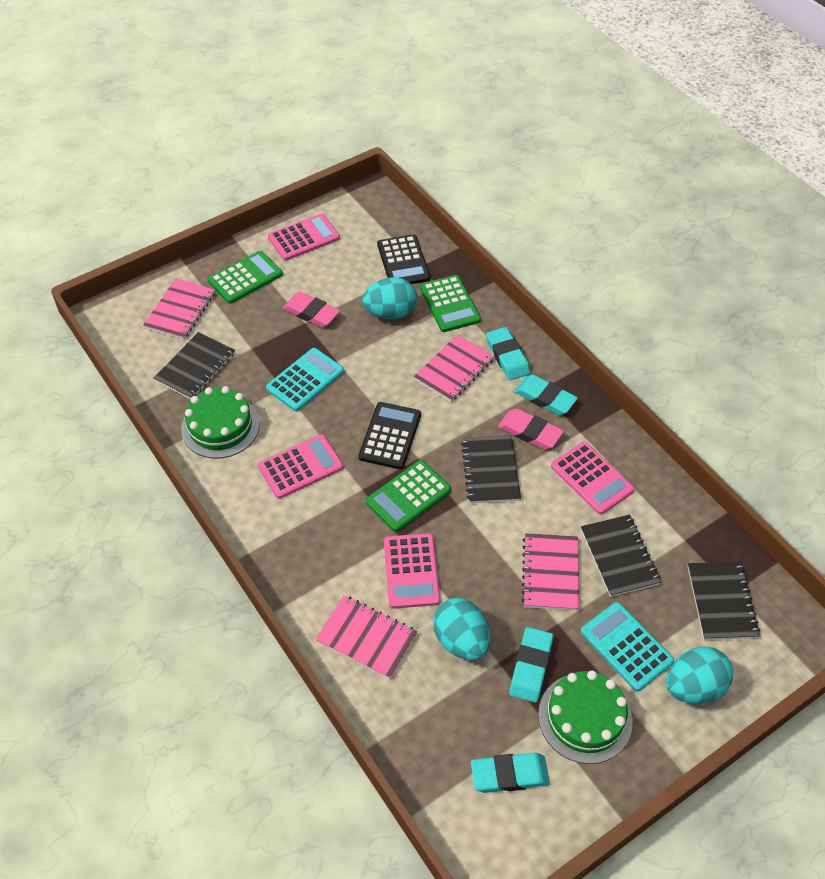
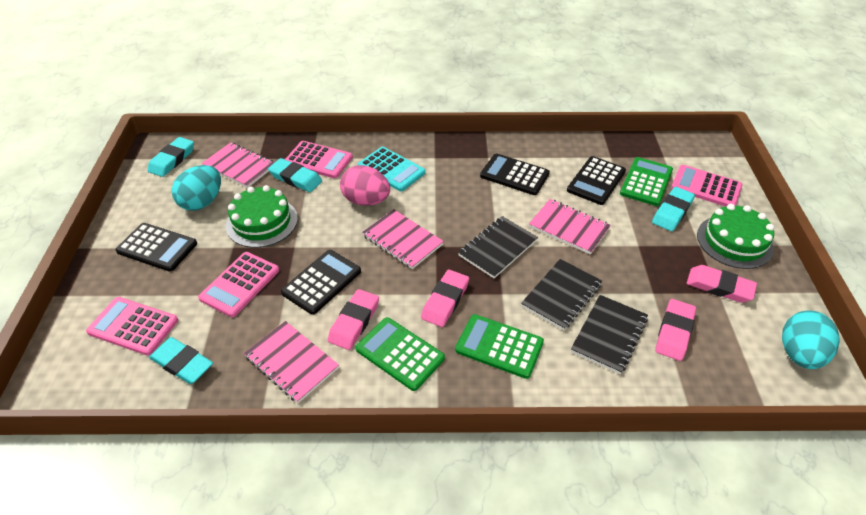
black calculator: 2 -> 4
black notebook: 4 -> 3
pink egg: 0 -> 1
pink eraser: 2 -> 4
turquoise calculator: 2 -> 1
turquoise egg: 3 -> 2

